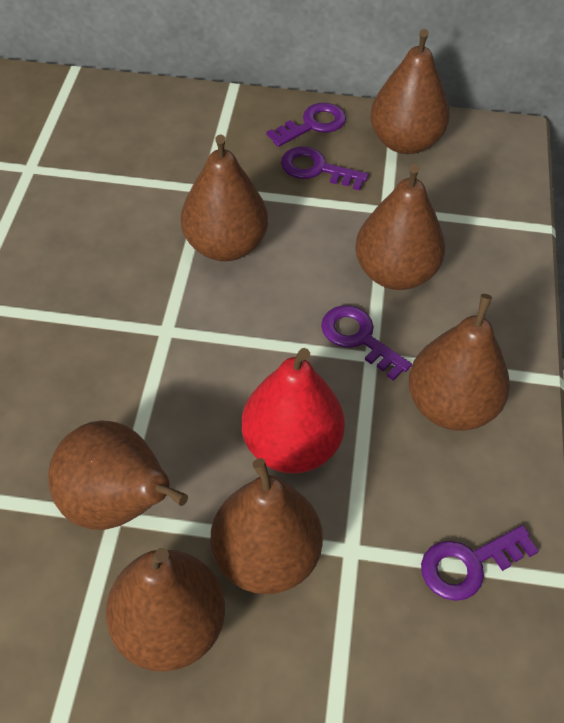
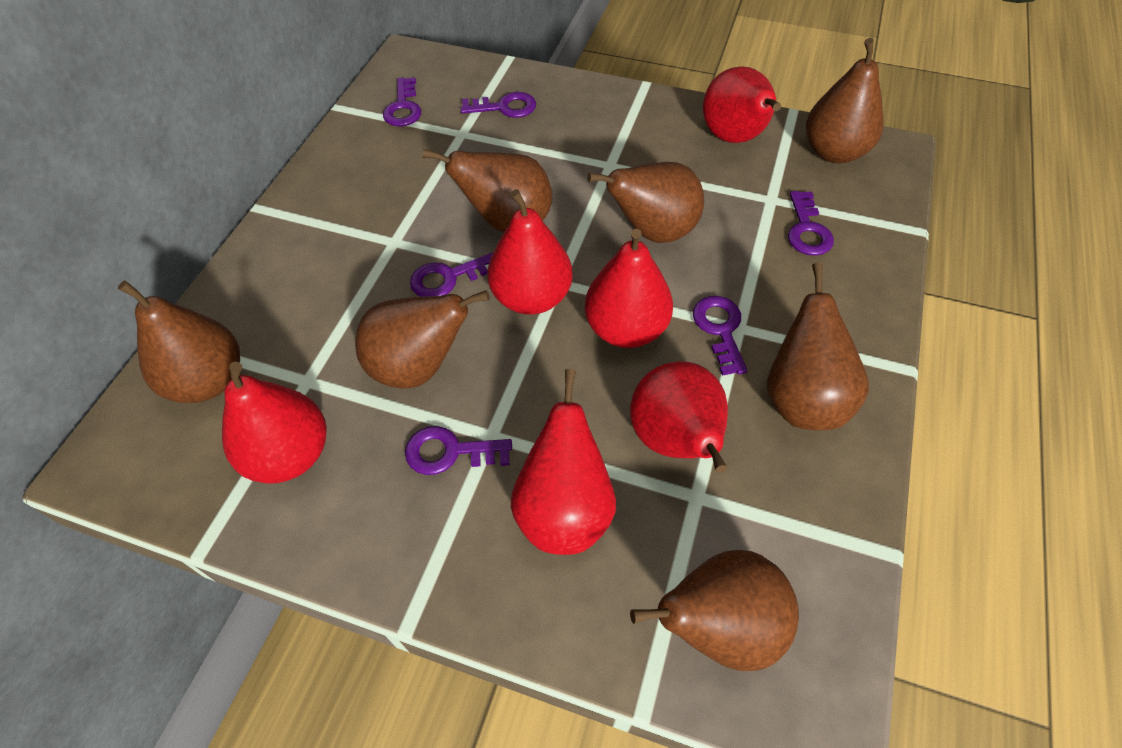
purple key: 4 -> 6
red pear: 1 -> 6

